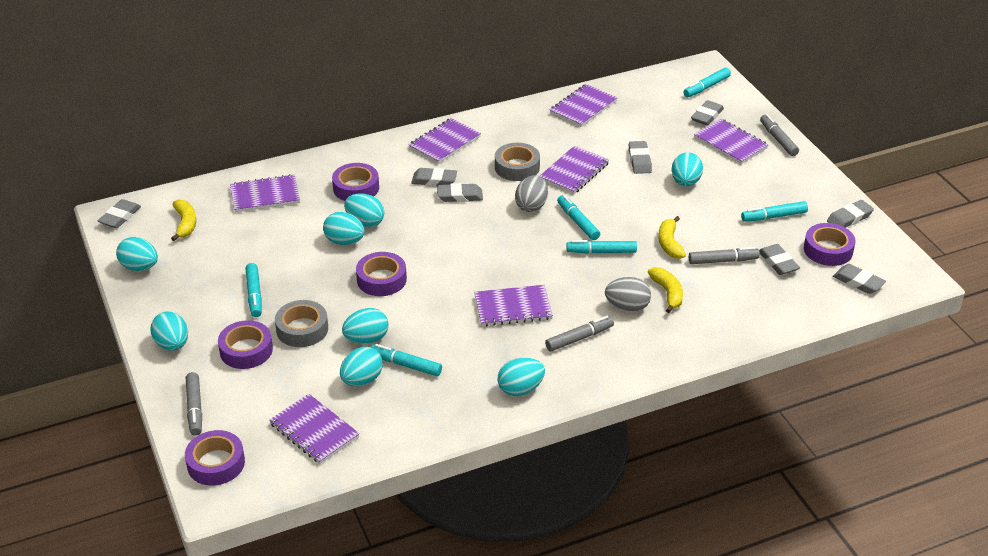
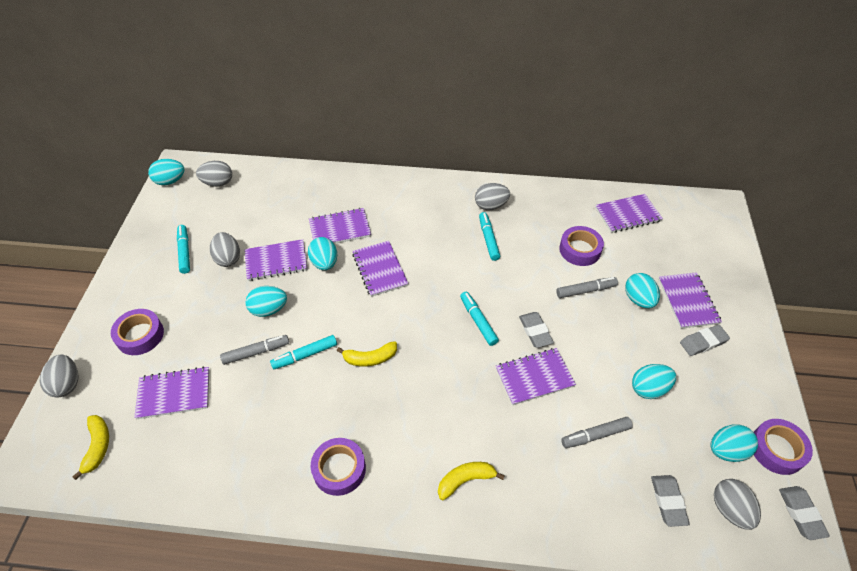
grey egg: 2 -> 5
grey eraser: 8 -> 4
grey marker: 4 -> 3
grey tape: 2 -> 0
purple tape: 5 -> 4
turquoise egg: 8 -> 6
turquoise marker: 6 -> 4

